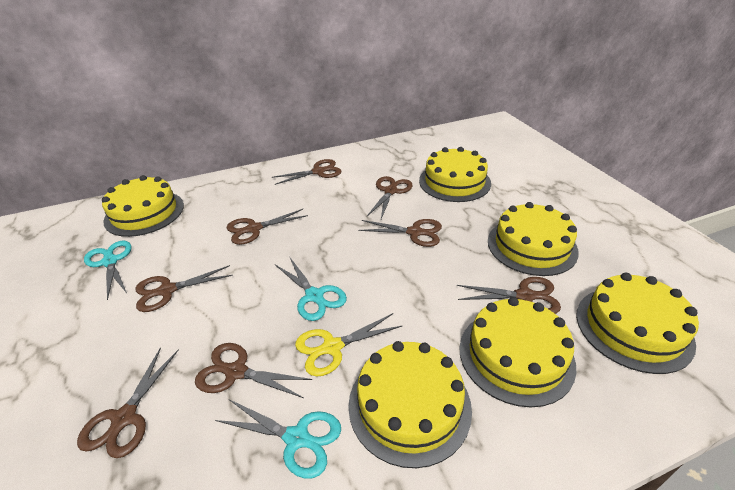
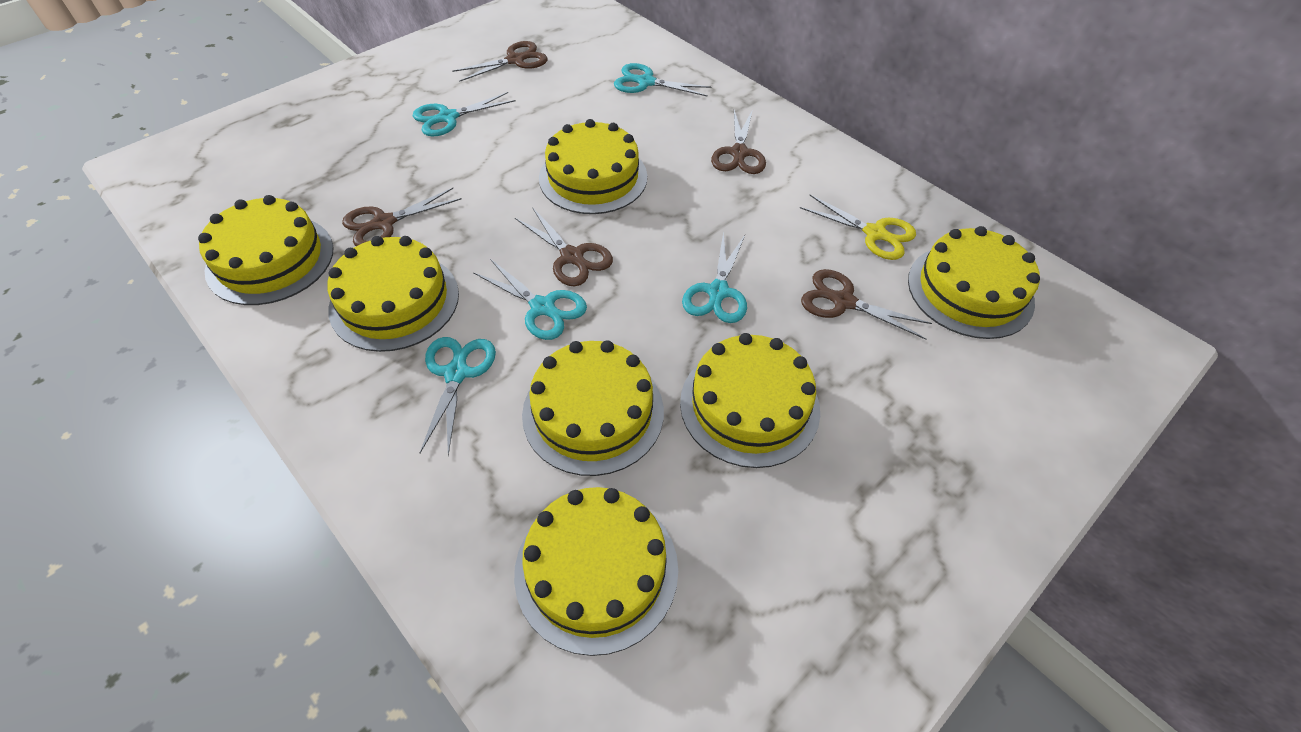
brown scissors: 8 -> 5
turquoise scissors: 3 -> 5
yellow cake: 6 -> 7

